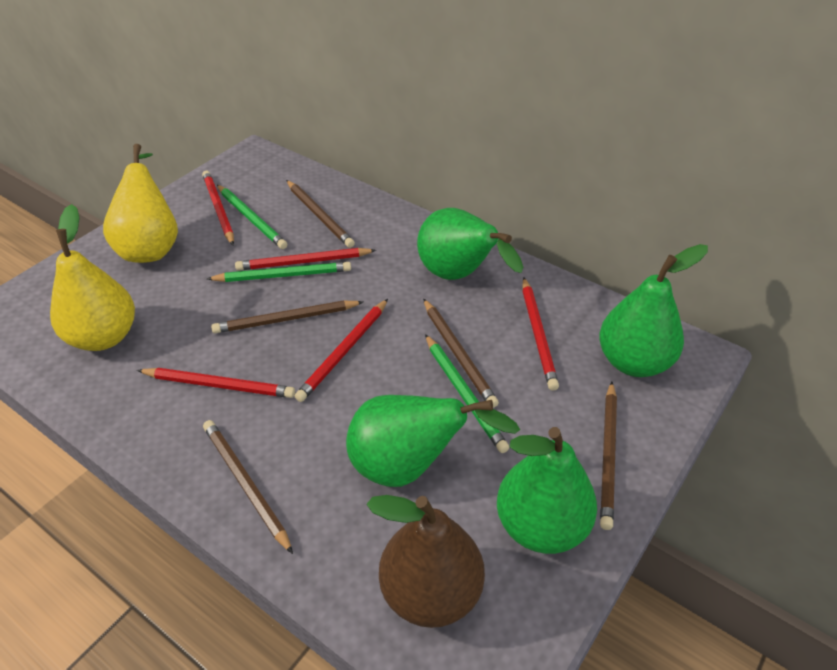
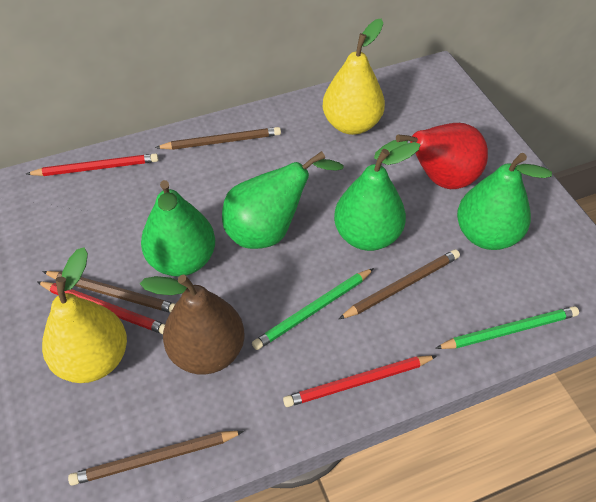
brown pencil: 5 -> 4
green pencil: 3 -> 2
red pear: 0 -> 1
red pencil: 5 -> 3

